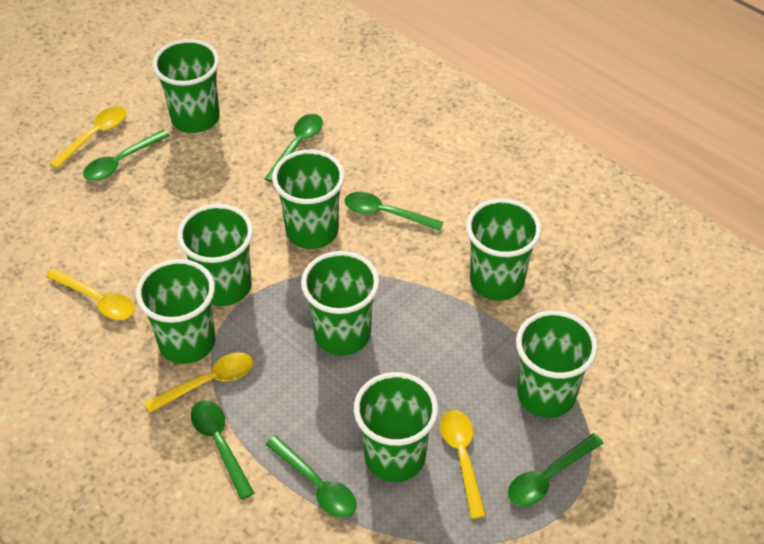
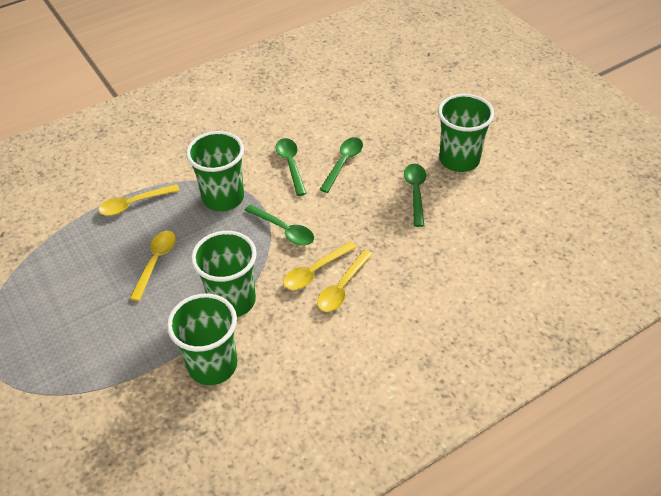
green cup: 8 -> 4
green spoon: 6 -> 4

